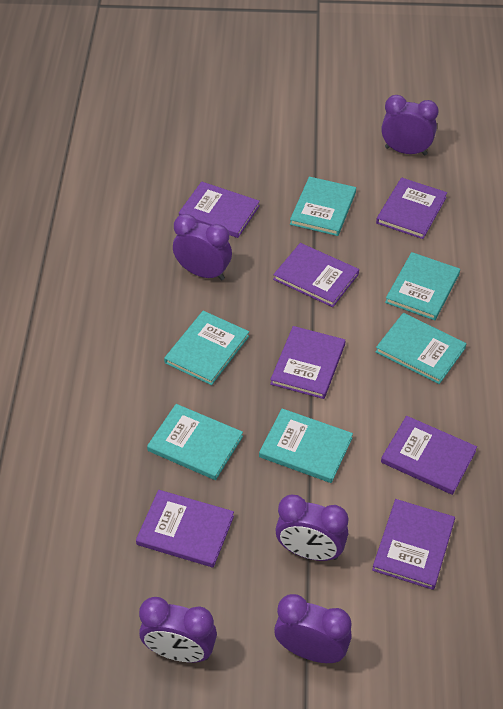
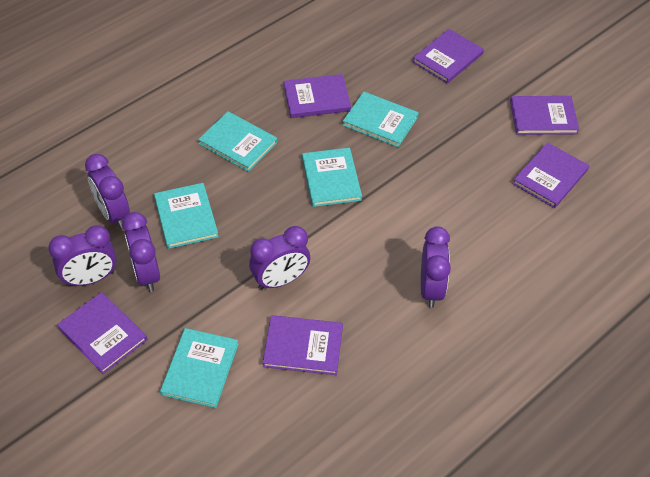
purple book: 7 -> 6
turquoise book: 6 -> 5

